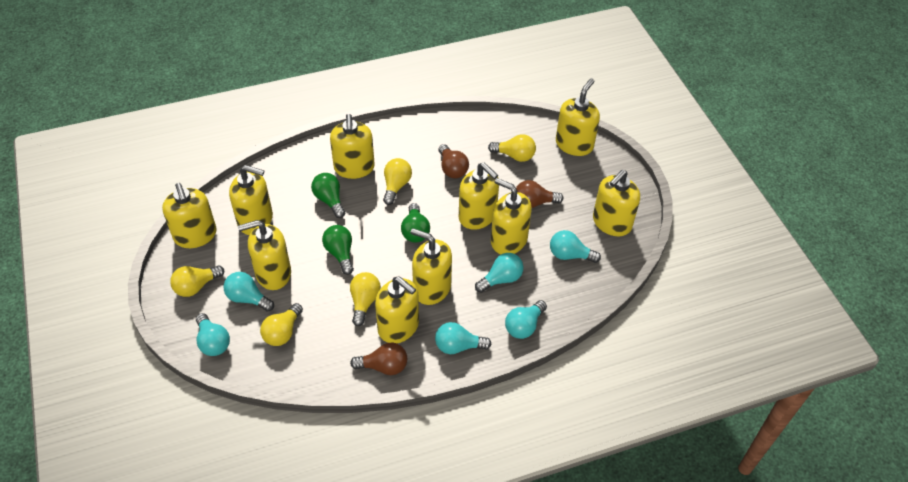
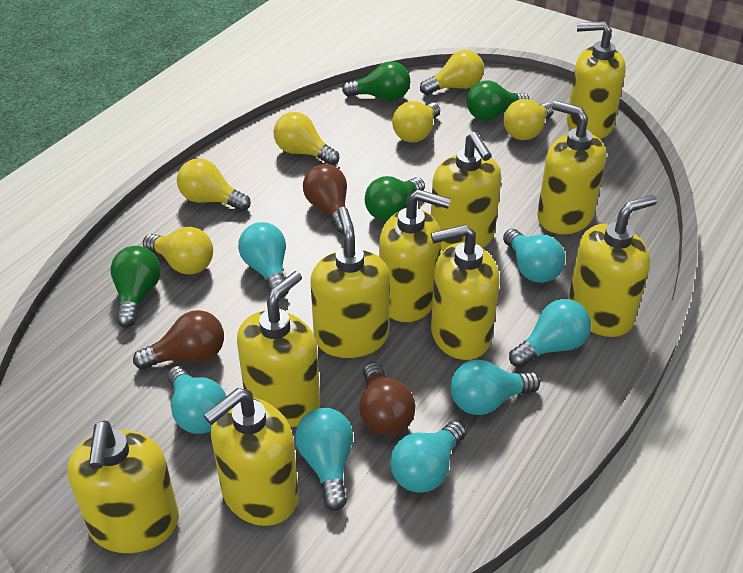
green light bulb: 3 -> 4
turquoise light bulb: 6 -> 7
yellow light bulb: 5 -> 6

